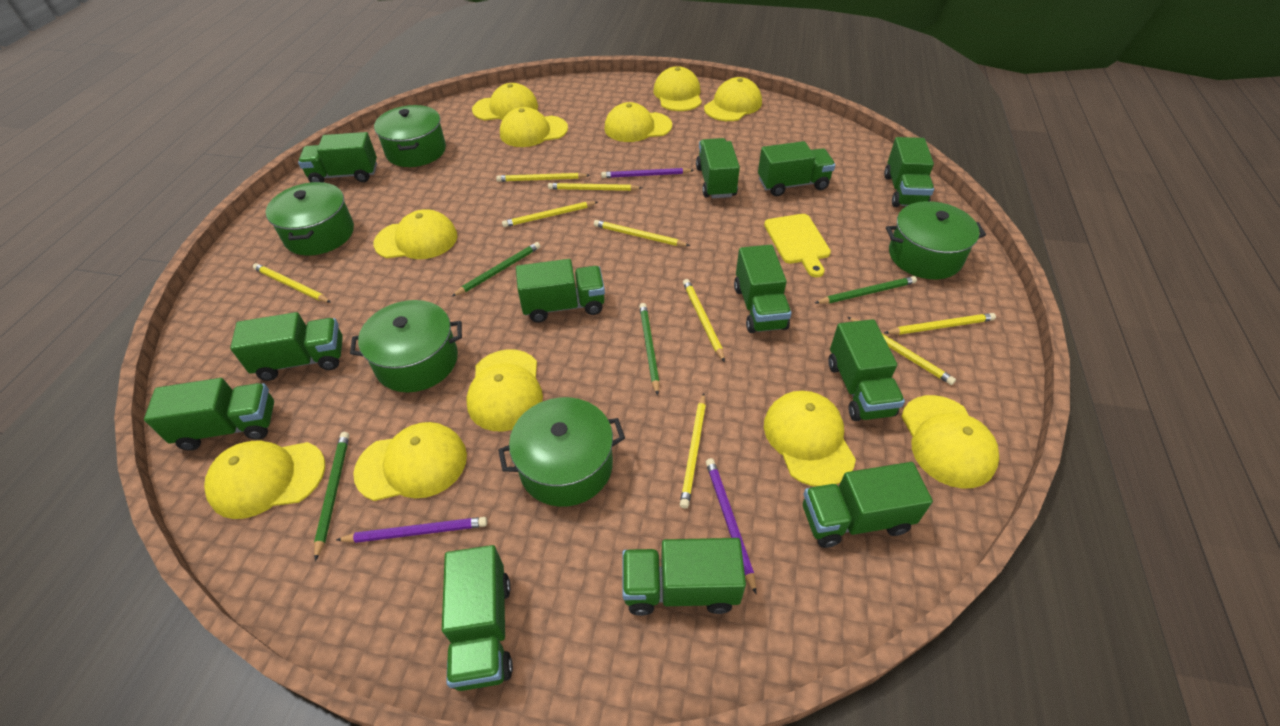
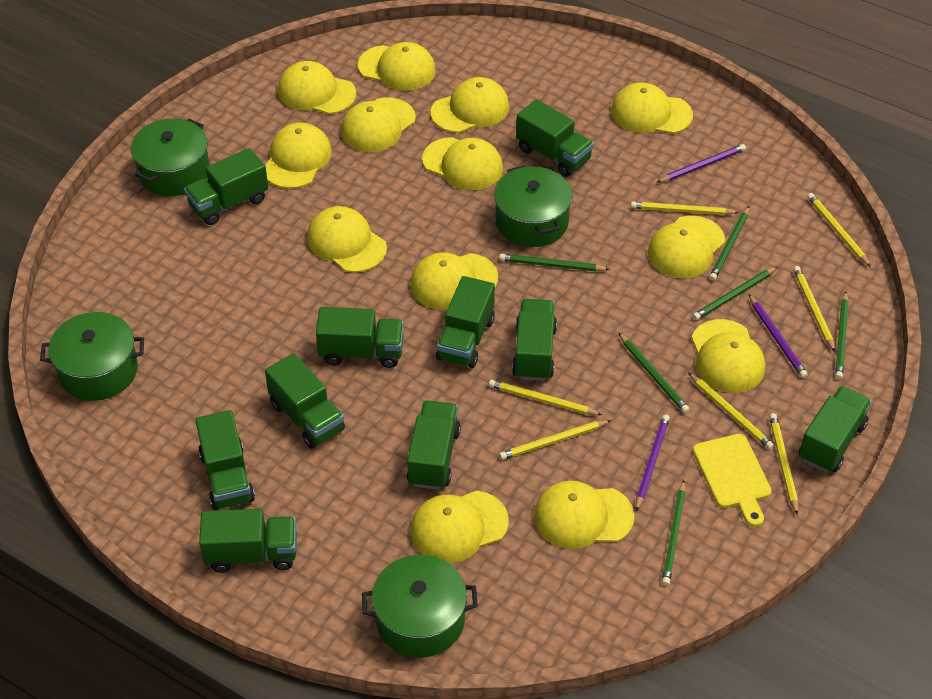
green pencil: 4 -> 6
green pot: 5 -> 4
green truck: 12 -> 10
yellow cap: 11 -> 13
yellow pencil: 9 -> 7

